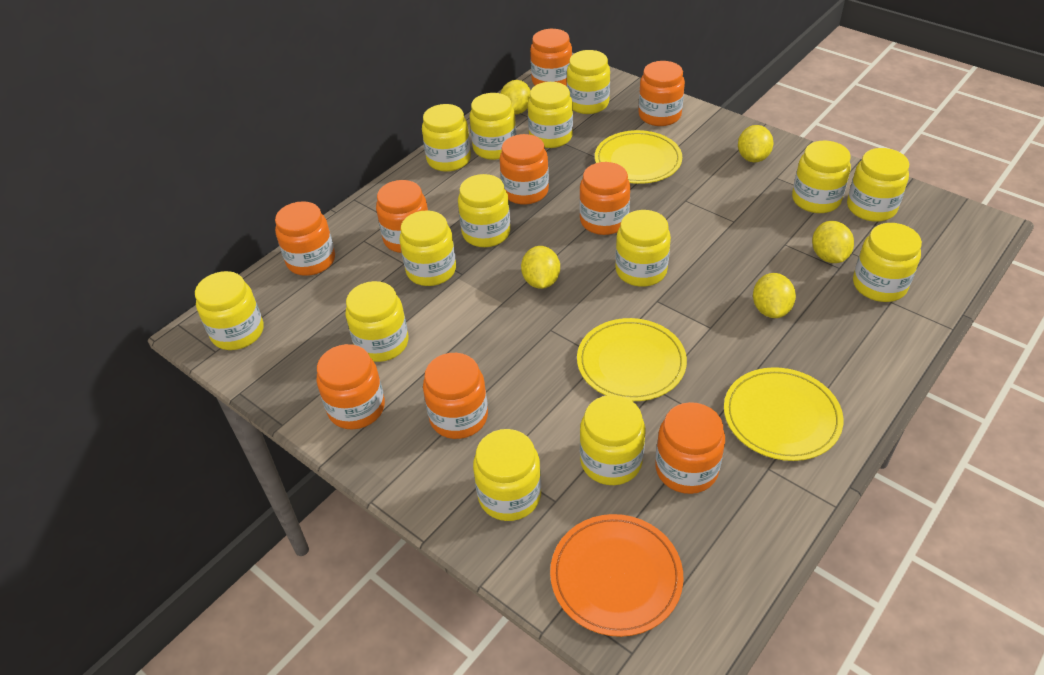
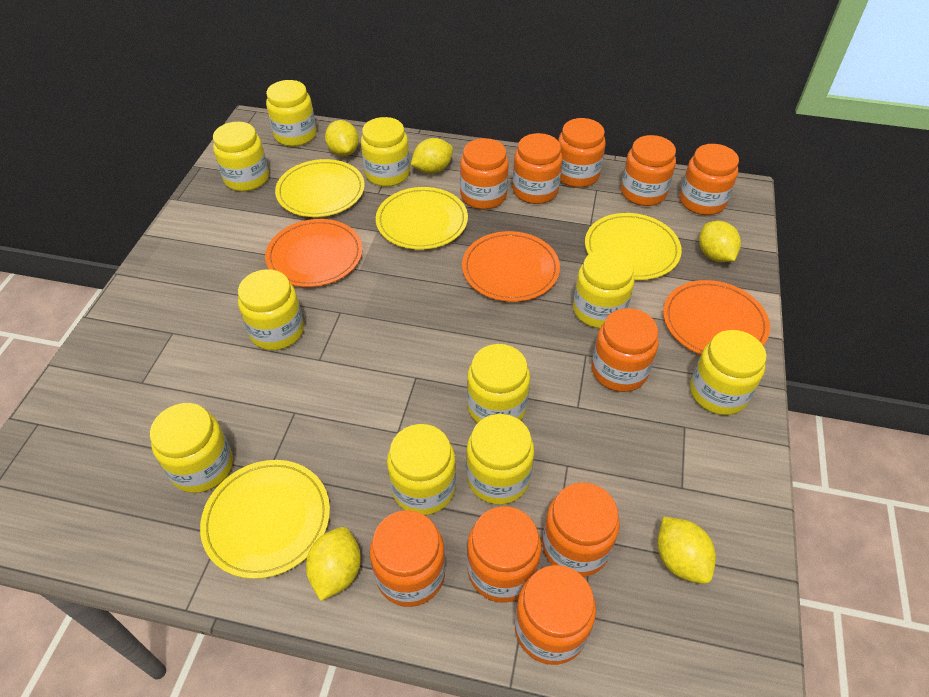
orange jar: 9 -> 10
orange plate: 1 -> 3
yellow jar: 14 -> 10
yellow plate: 3 -> 4

